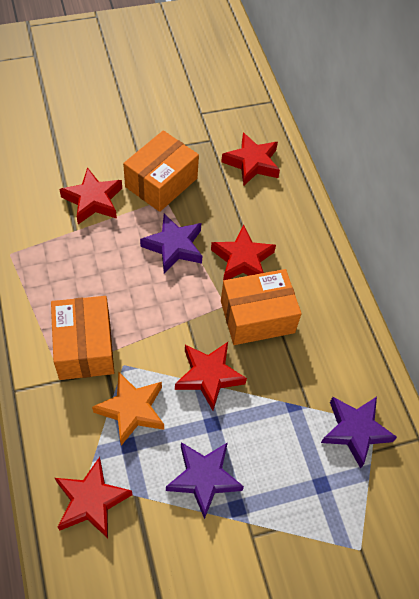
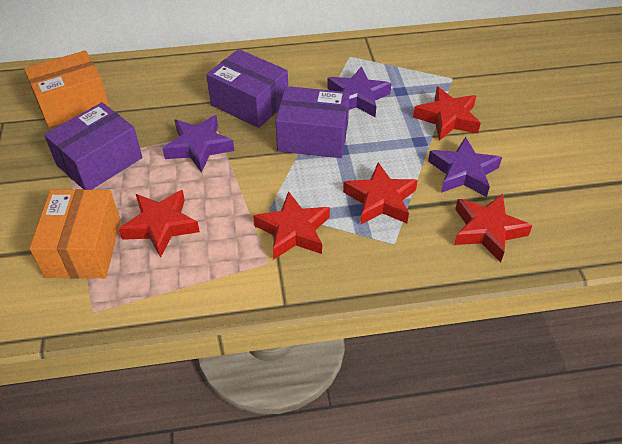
orange box: 3 -> 2
orange star: 1 -> 0
purple box: 0 -> 3

